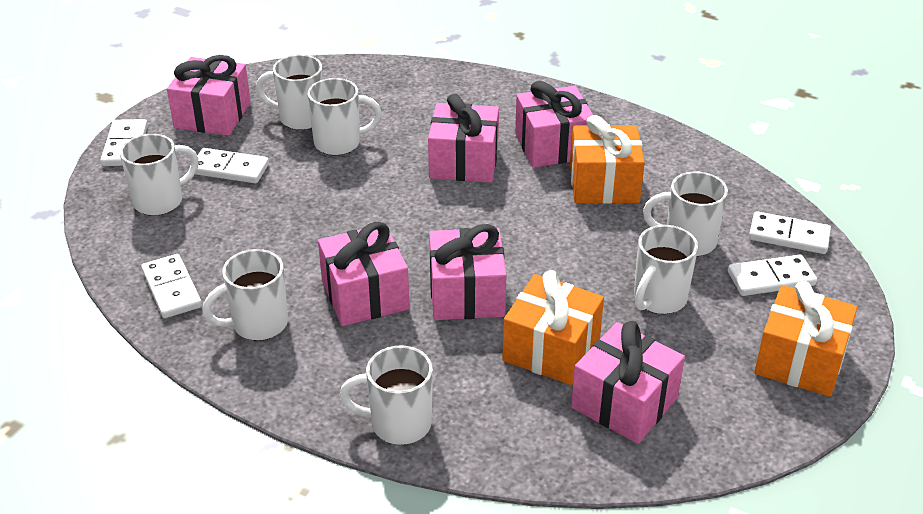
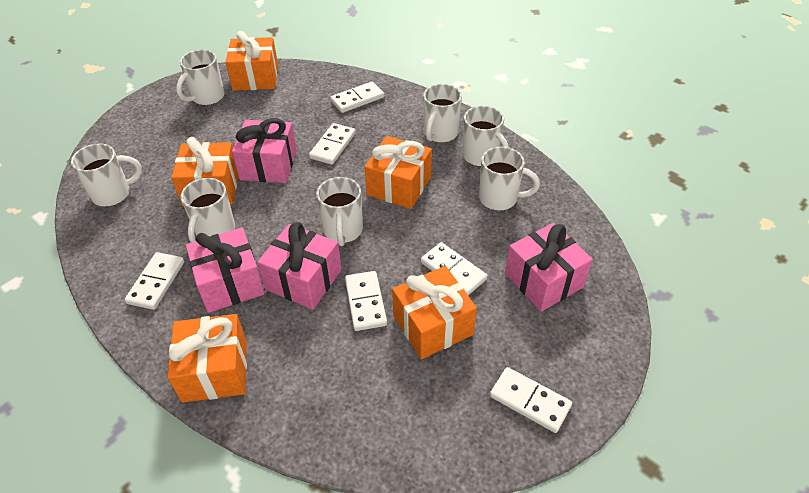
orange gift: 3 -> 5
pink gift: 6 -> 4
white domino: 5 -> 6

